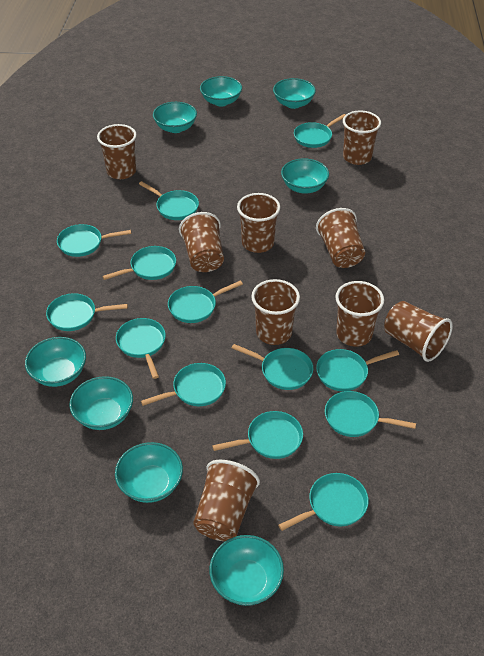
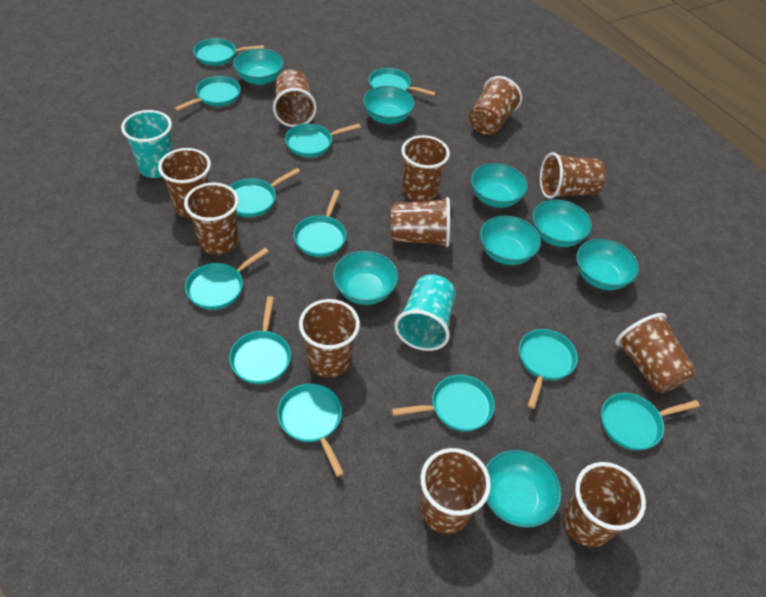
brown cup: 9 -> 11
turquoise cup: 0 -> 2
turquoise pan: 13 -> 12

